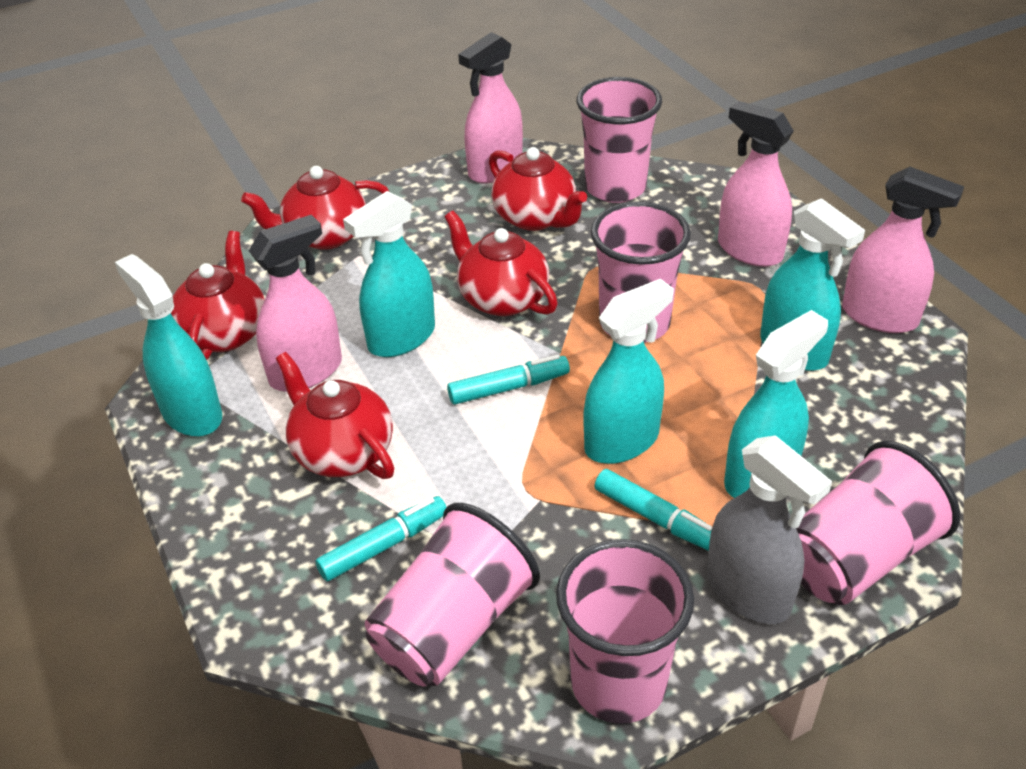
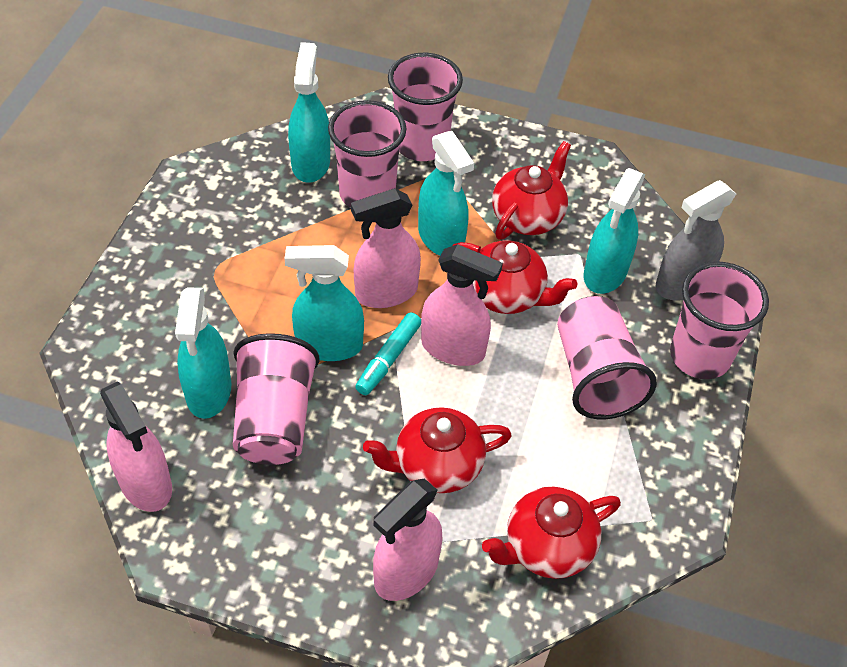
red teapot: 5 -> 4
turquoise marker: 3 -> 1

